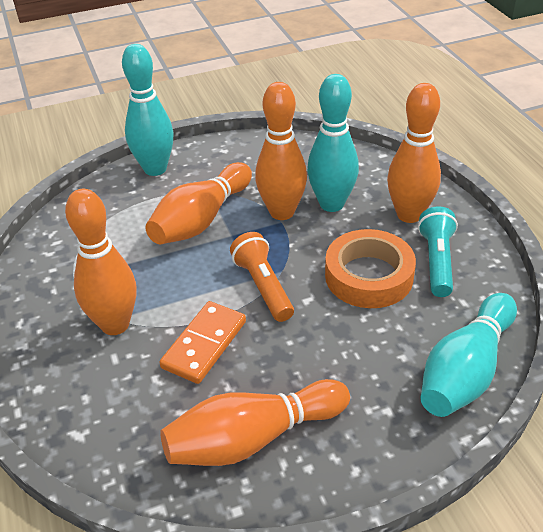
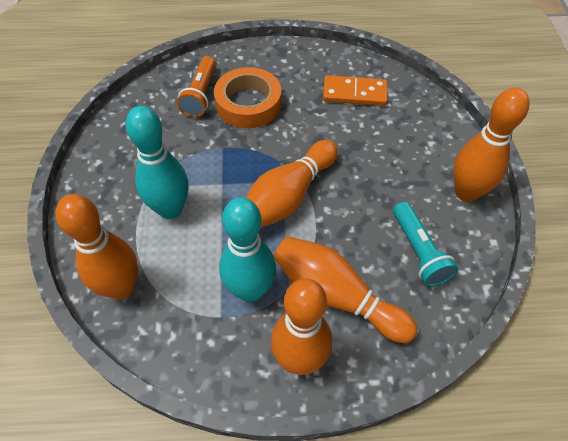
turquoise bowling pin: 3 -> 2

